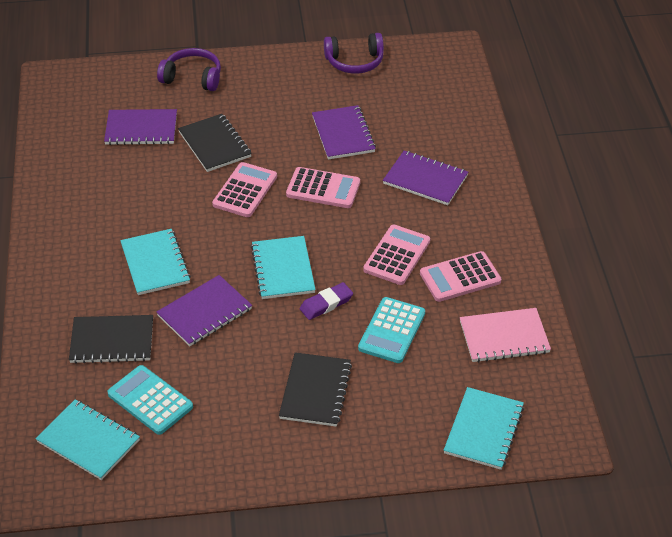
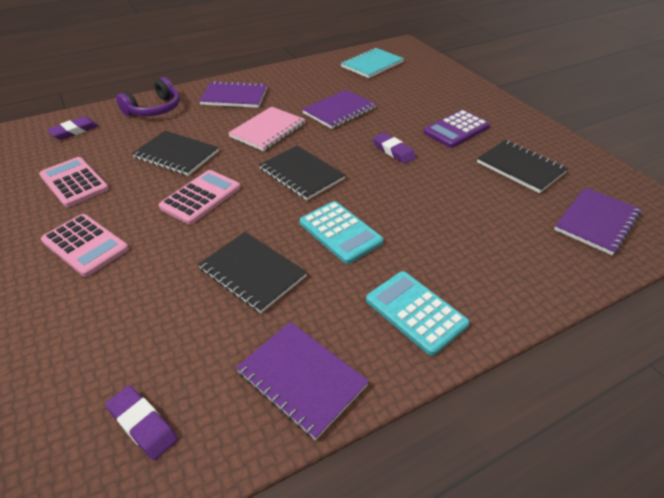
black notebook: 3 -> 4
pink calculator: 4 -> 3
purple calculator: 0 -> 1
purple eraser: 1 -> 3
purple headphones: 2 -> 1
turquoise notebook: 4 -> 1

